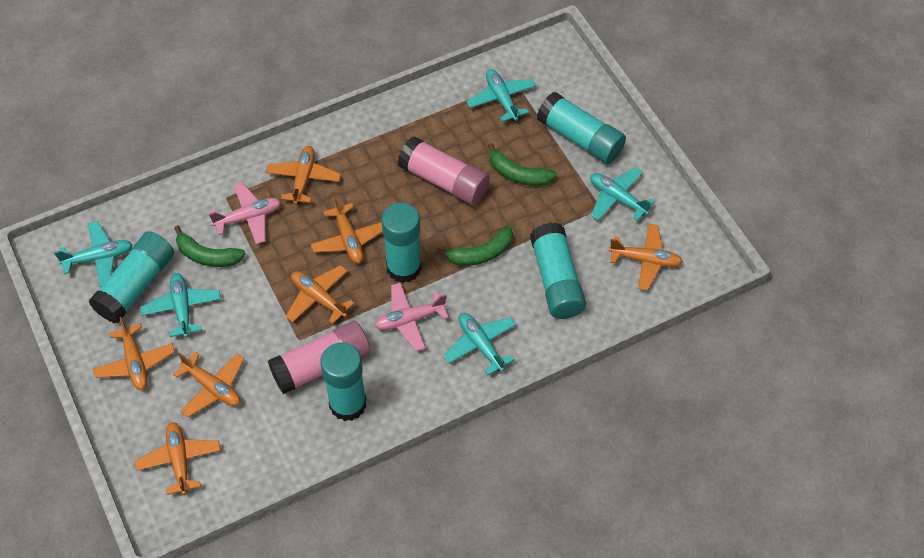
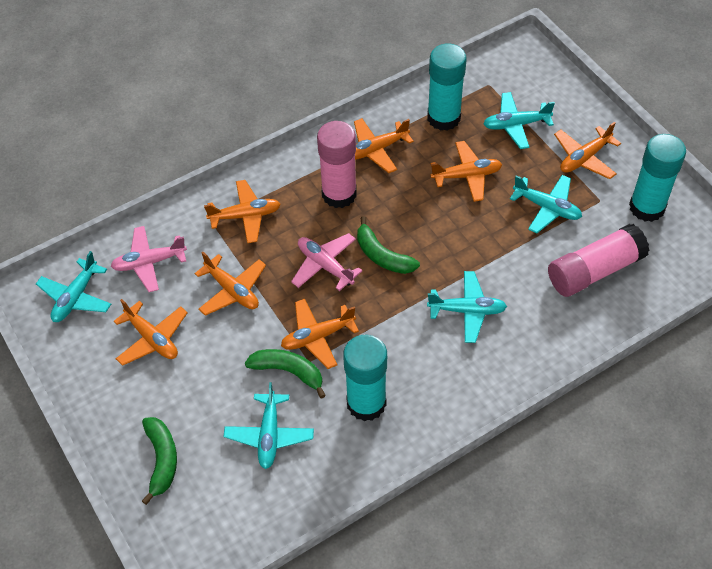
turquoise glue stick: 5 -> 3

